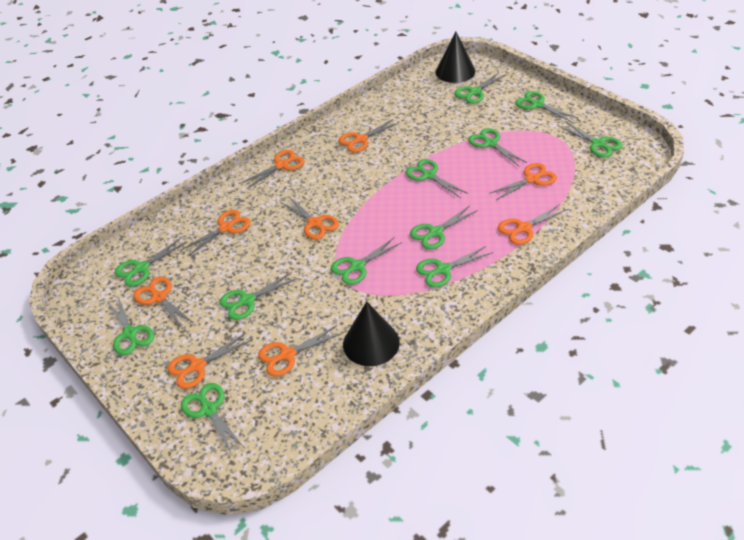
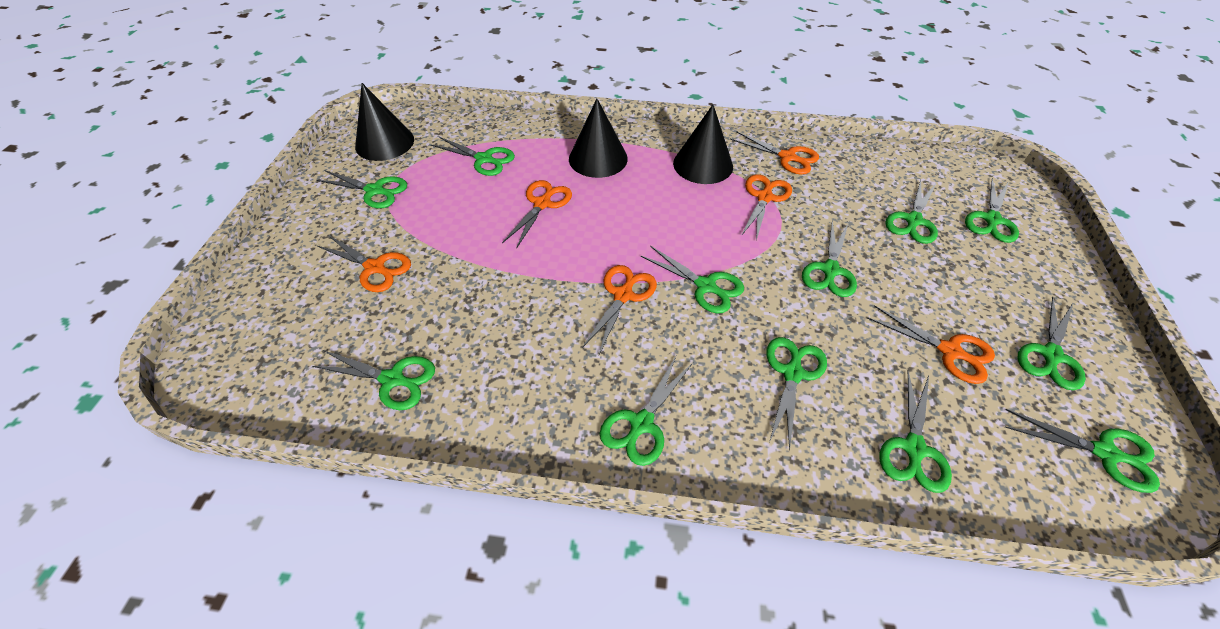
black cone: 2 -> 3
orange scissors: 9 -> 6

